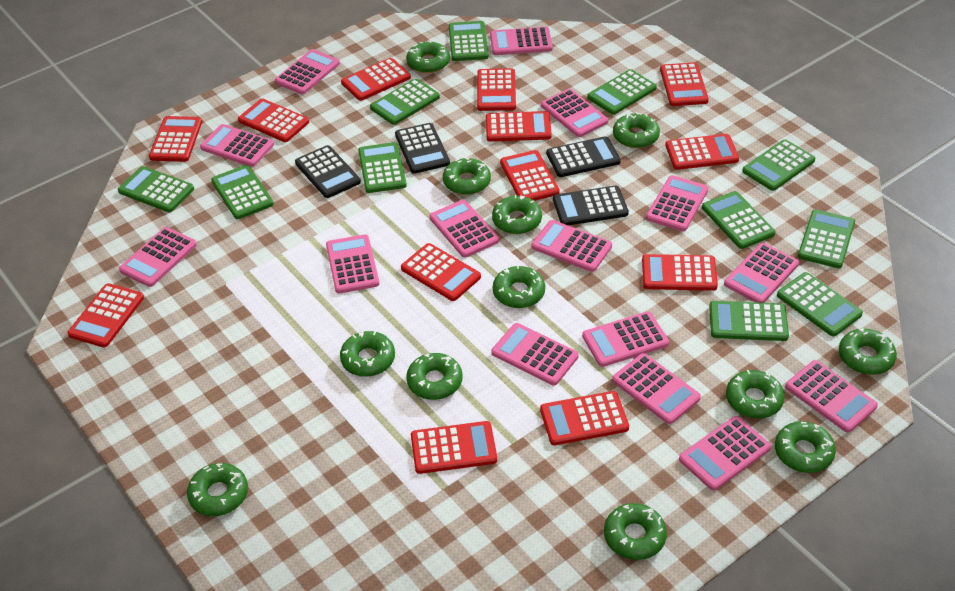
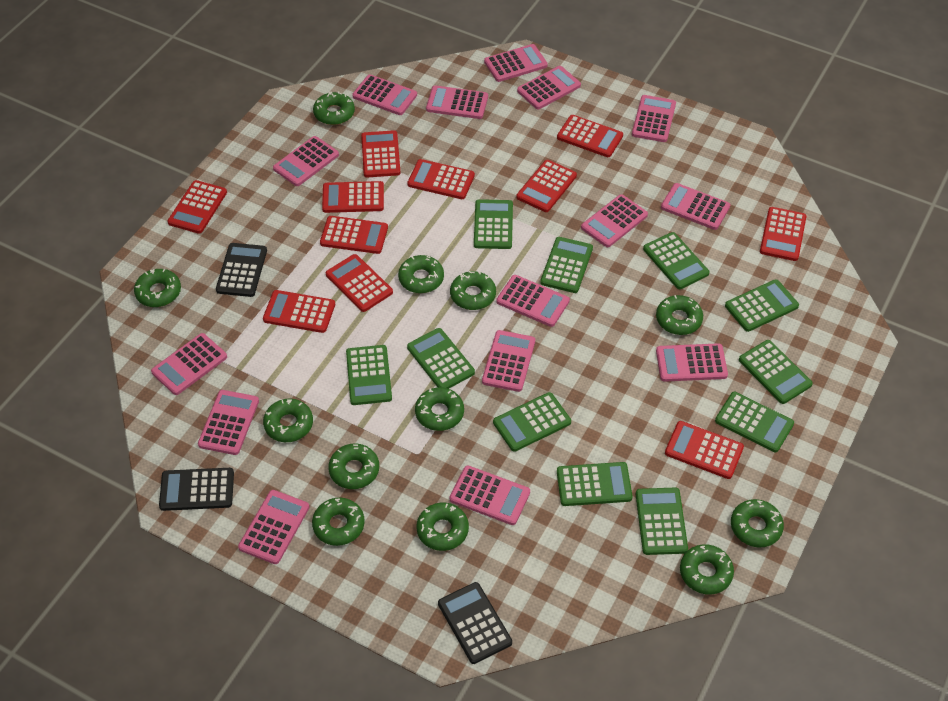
black calculator: 4 -> 3
red calculator: 13 -> 11

